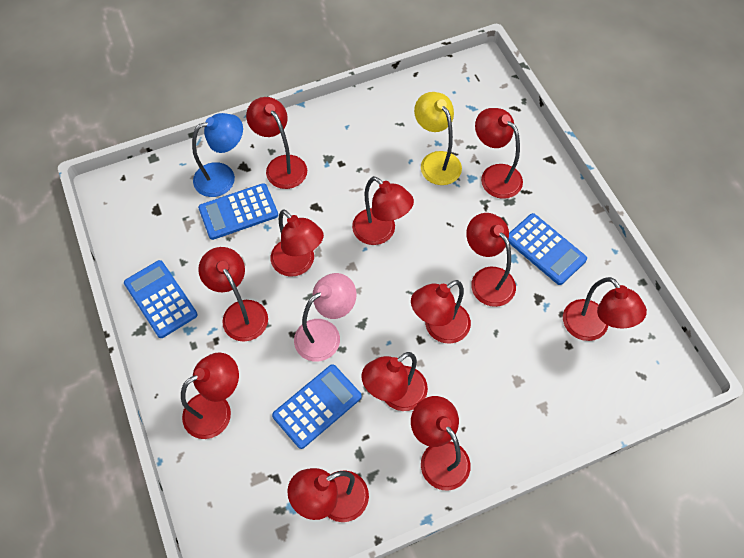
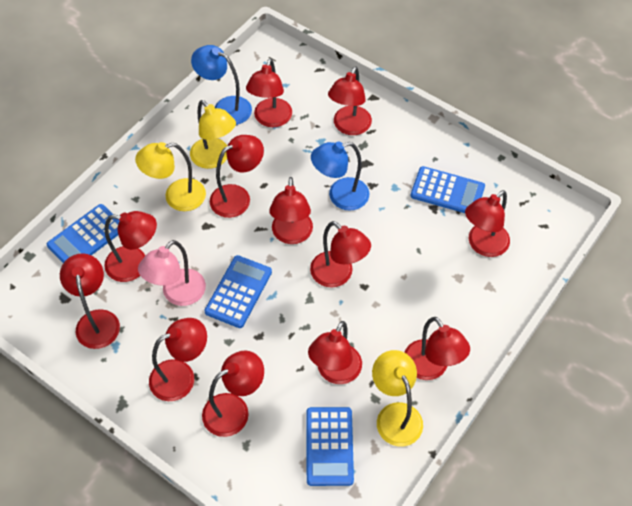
blue lamp: 1 -> 2
yellow lamp: 1 -> 3

